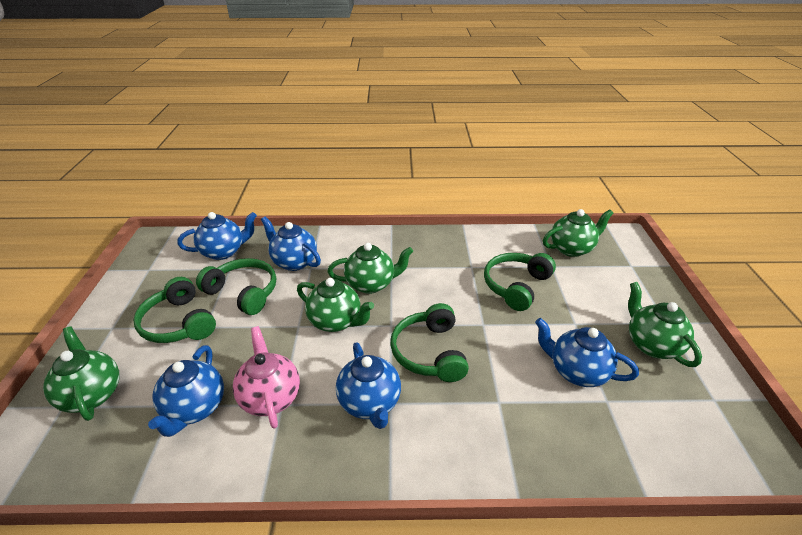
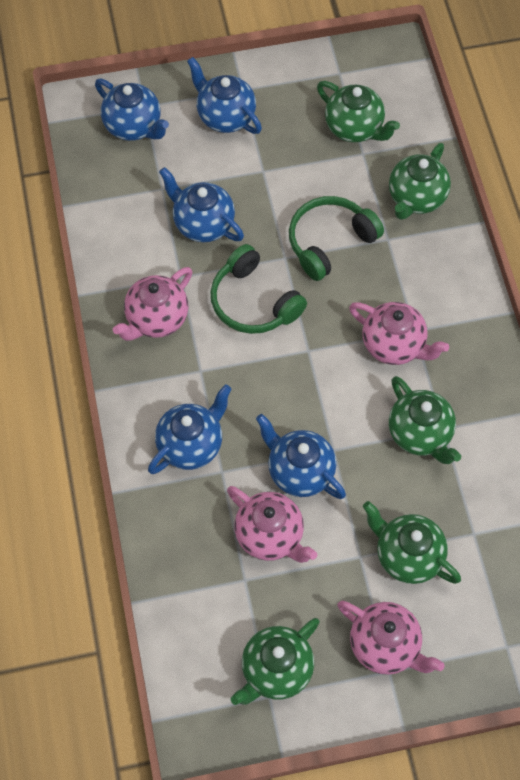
green headphones: 4 -> 2
pink teapot: 1 -> 4

